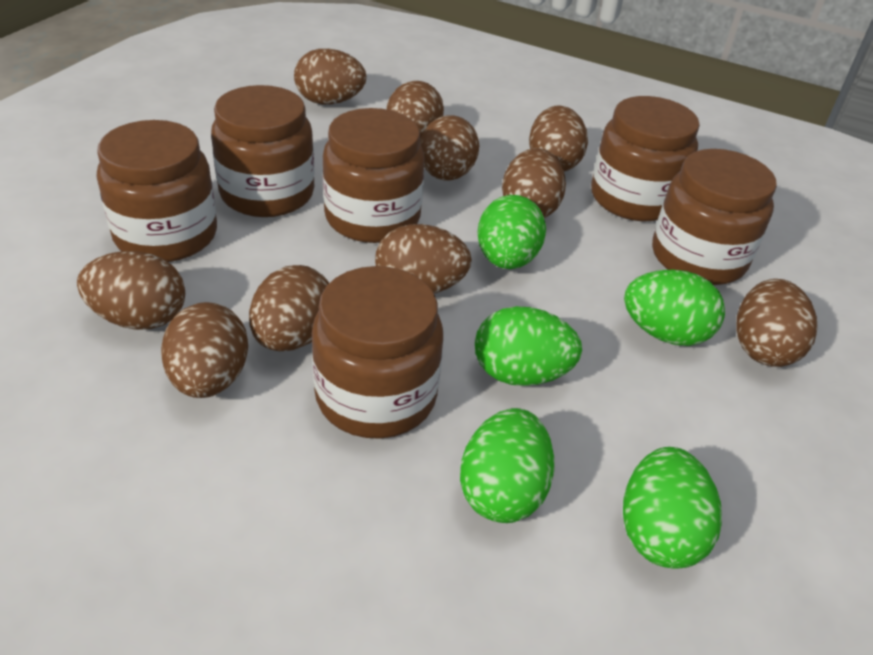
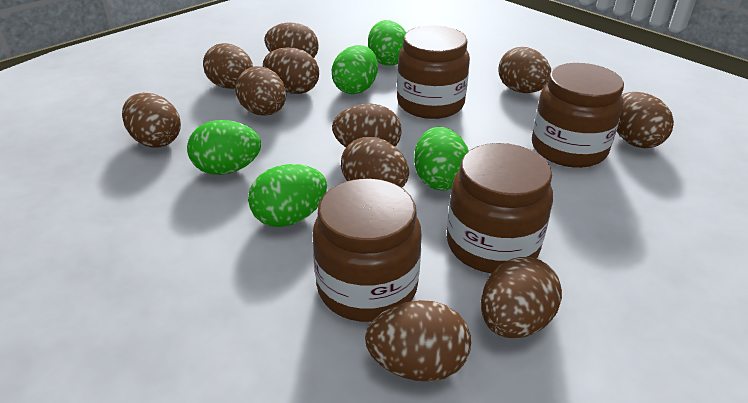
brown egg: 10 -> 11
brown jar: 6 -> 4

